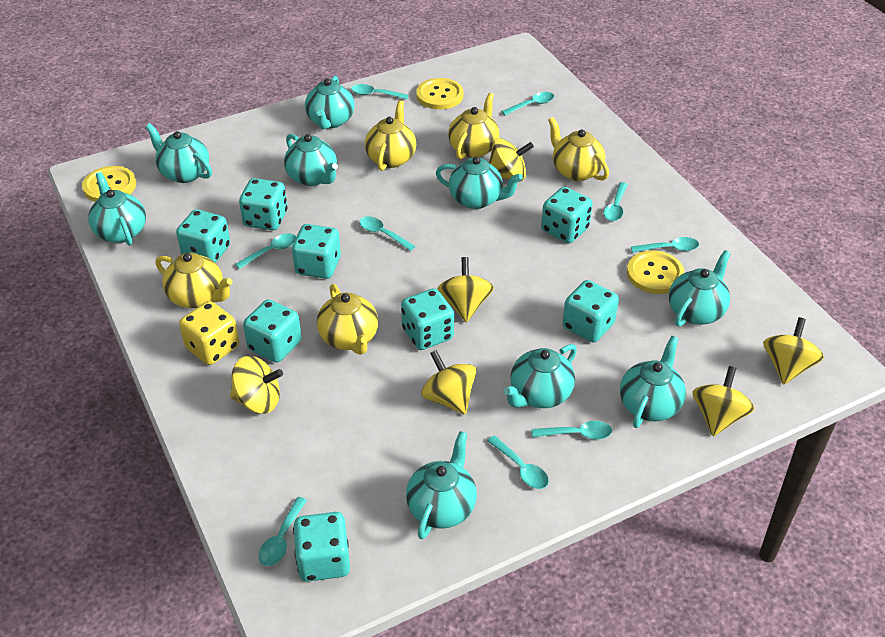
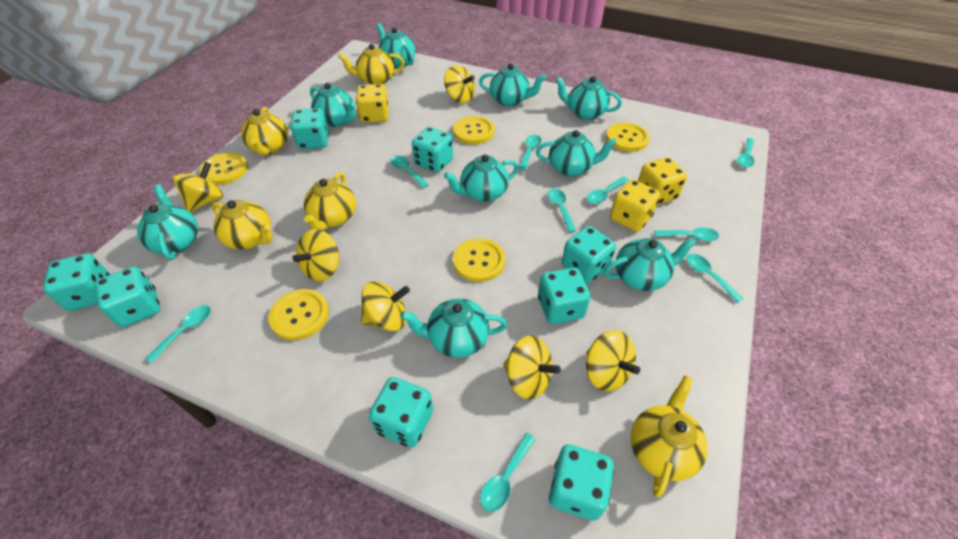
yellow button: 3 -> 5
yellow dice: 1 -> 3

